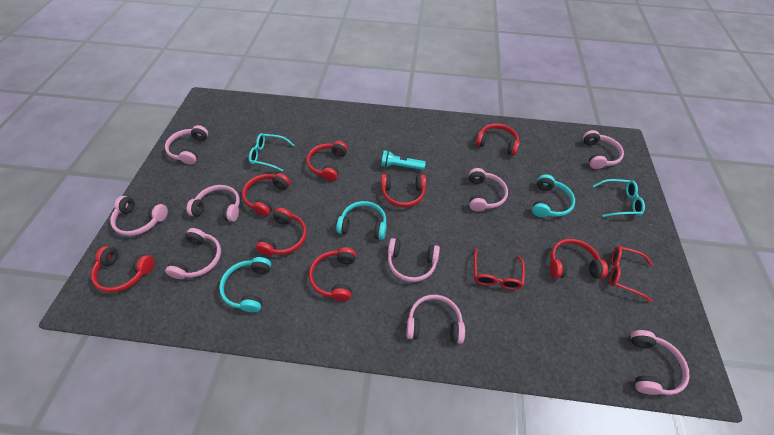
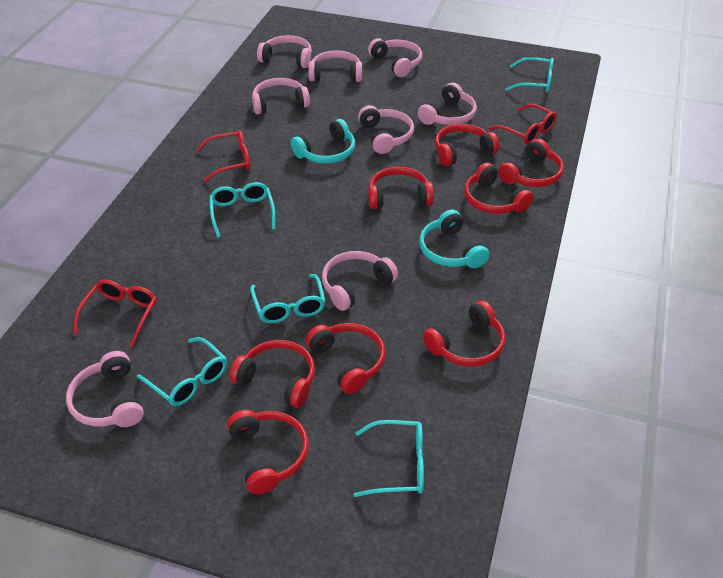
pink headphones: 9 -> 8
red glasses: 2 -> 3
turquoise flashlight: 1 -> 0
turquoise glasses: 2 -> 5
turquoise headphones: 3 -> 2

